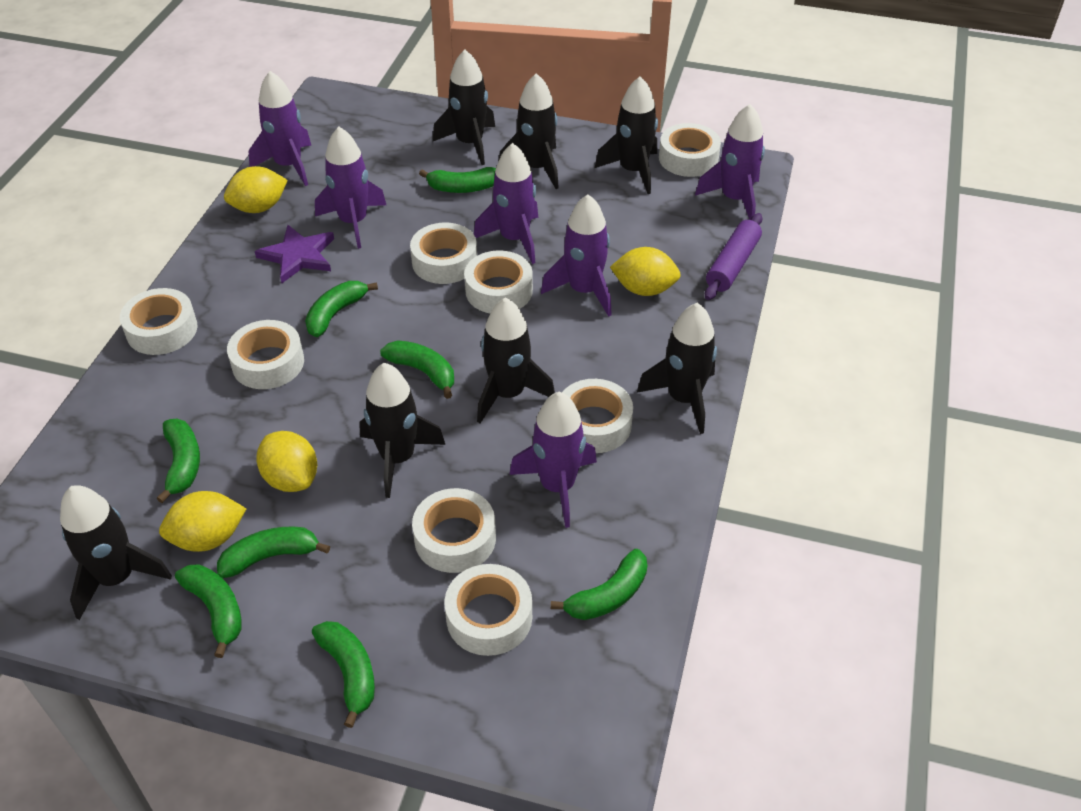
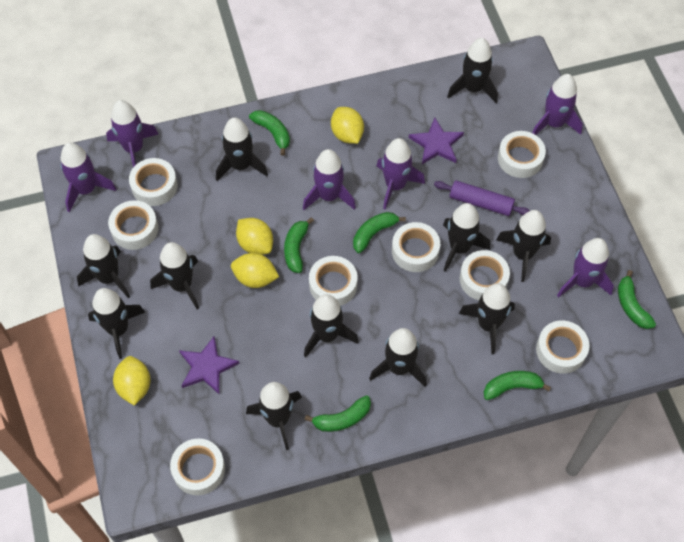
black rocket: 7 -> 11
green banana: 8 -> 6
purple star: 1 -> 2

